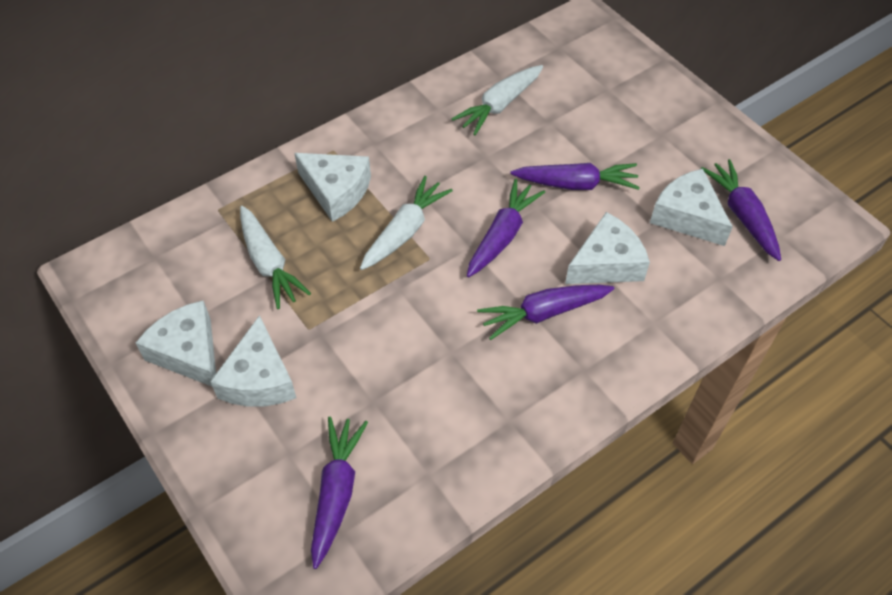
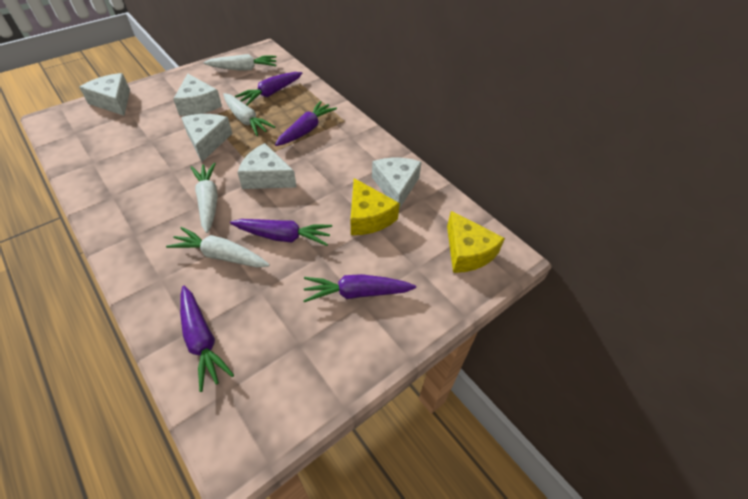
white carrot: 3 -> 4
yellow cheese: 0 -> 2

